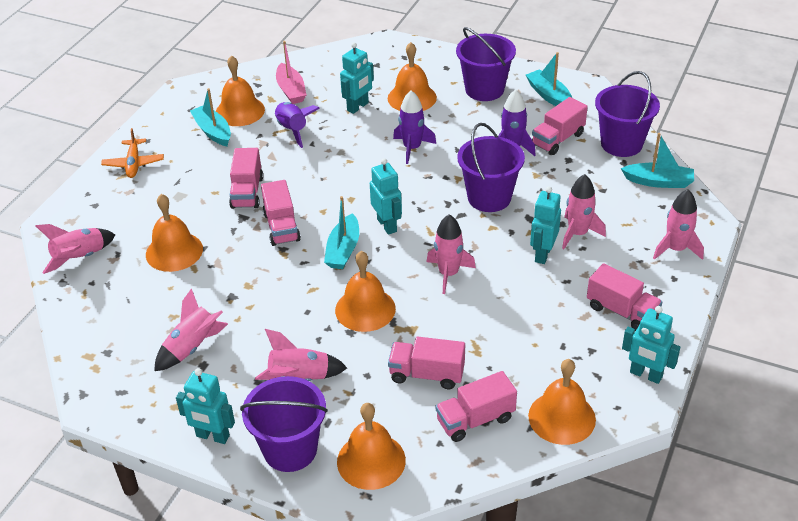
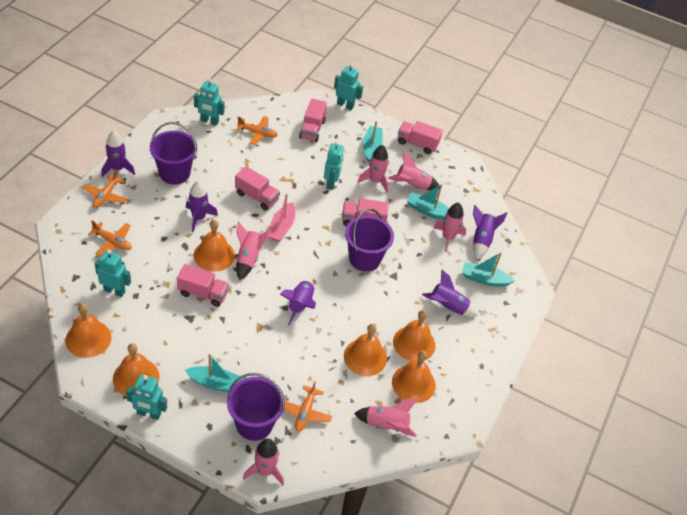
orange plane: 1 -> 4
pink truck: 6 -> 5
purple bucket: 4 -> 3
purple rocket: 3 -> 5

